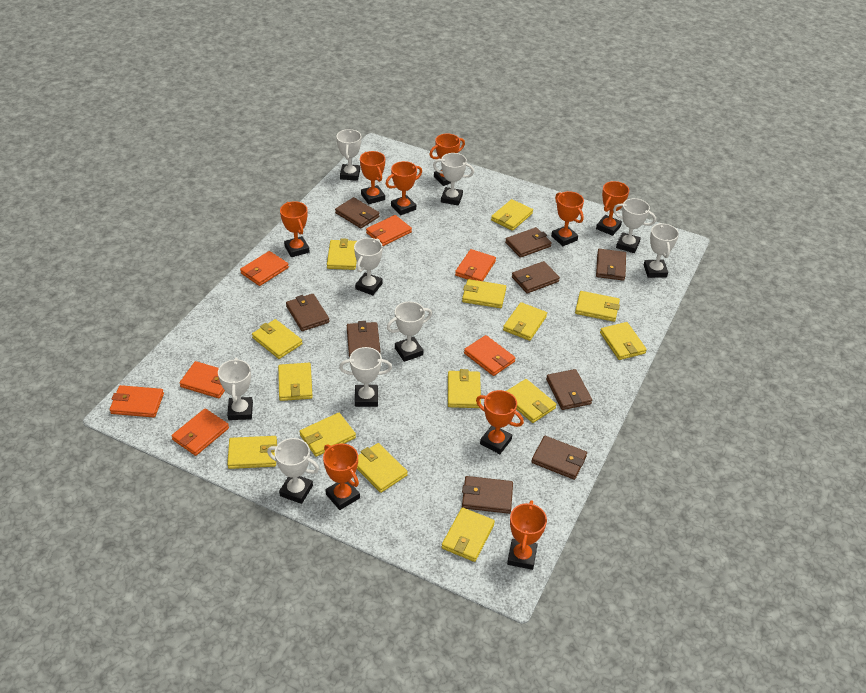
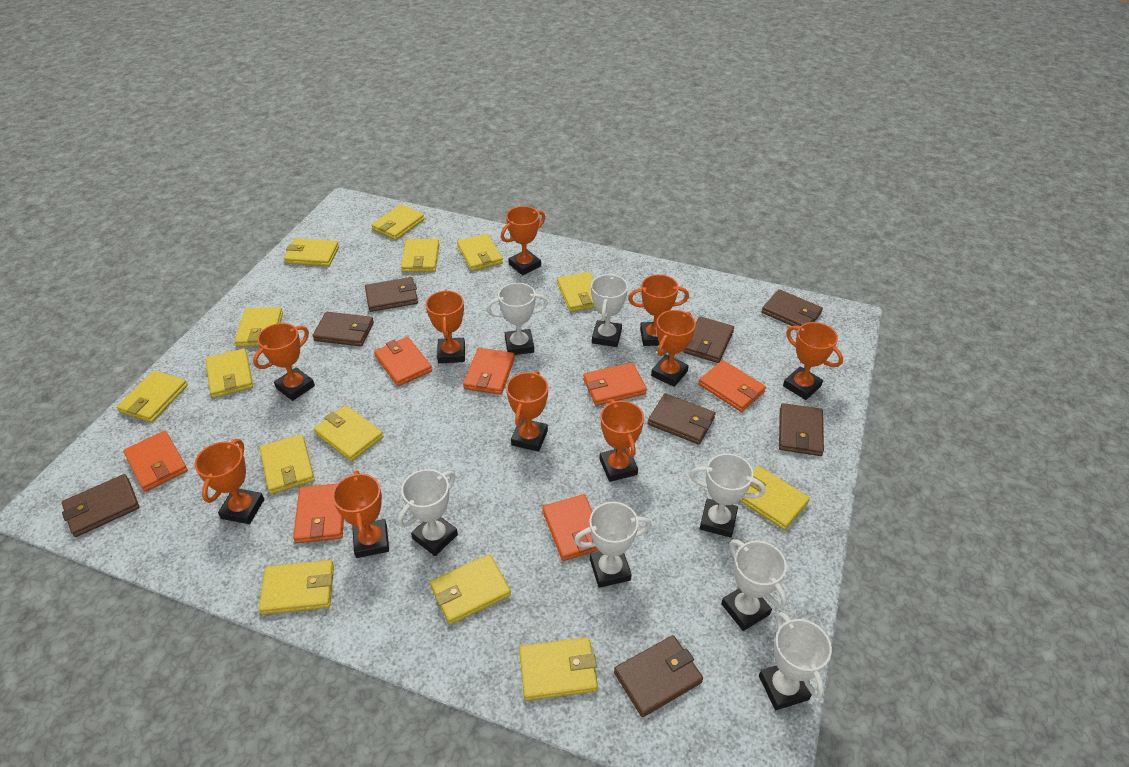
brown wallet: 9 -> 8
orange trophy: 9 -> 10
white trophy: 9 -> 7

